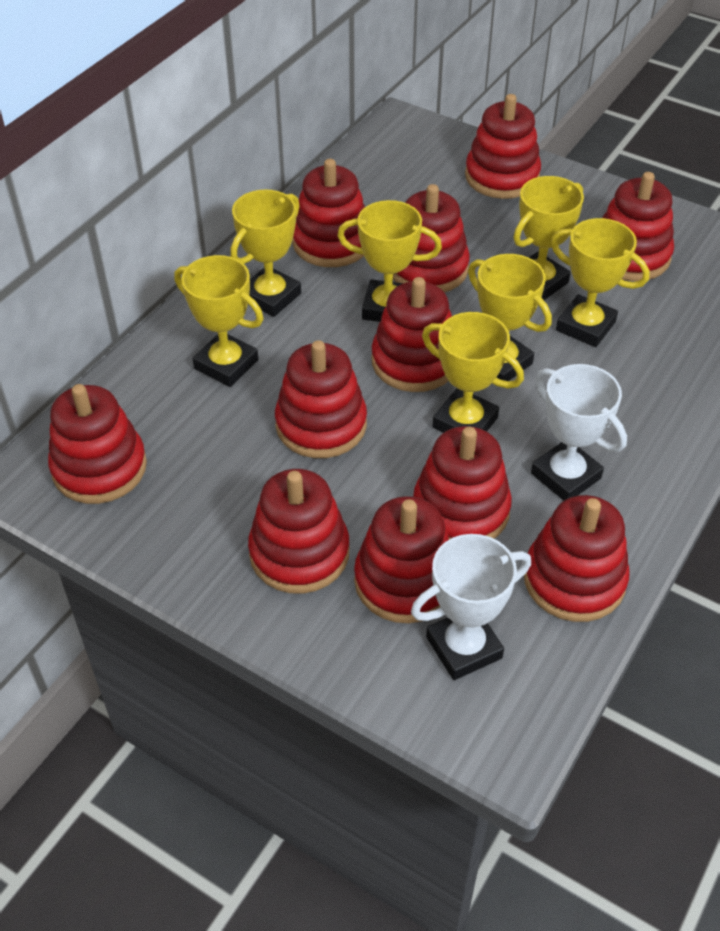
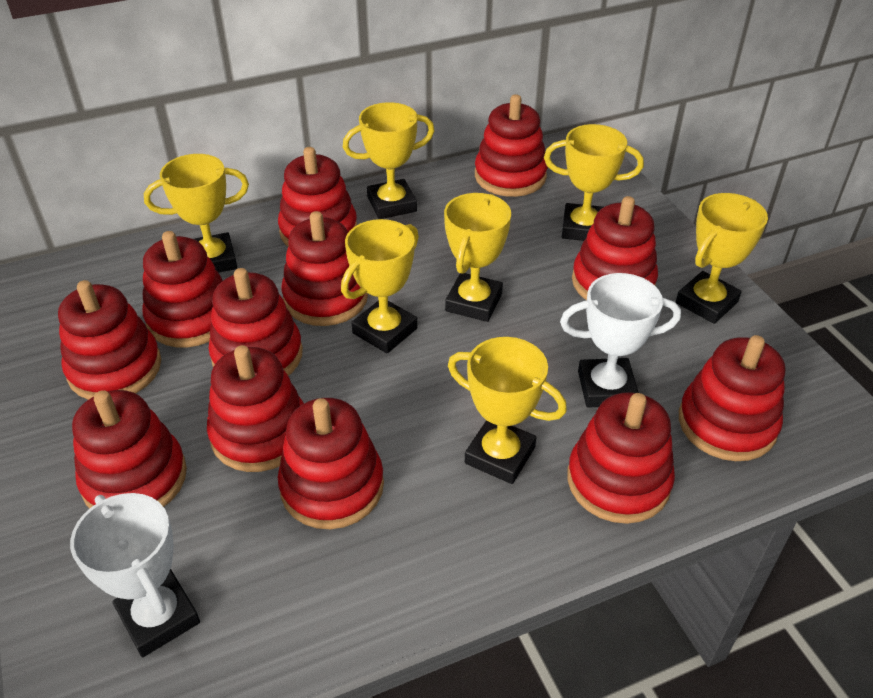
red stacking toy: 11 -> 12

